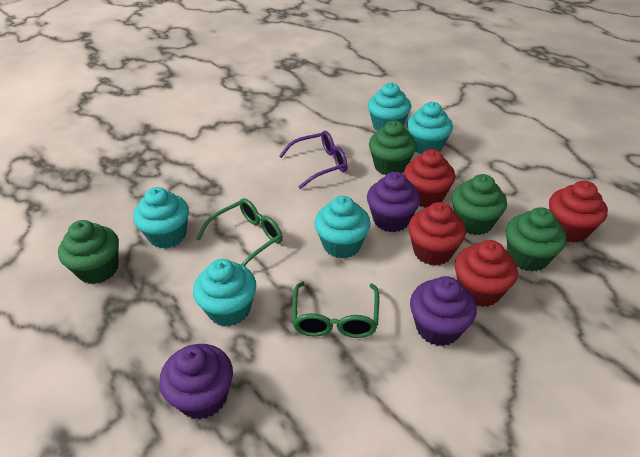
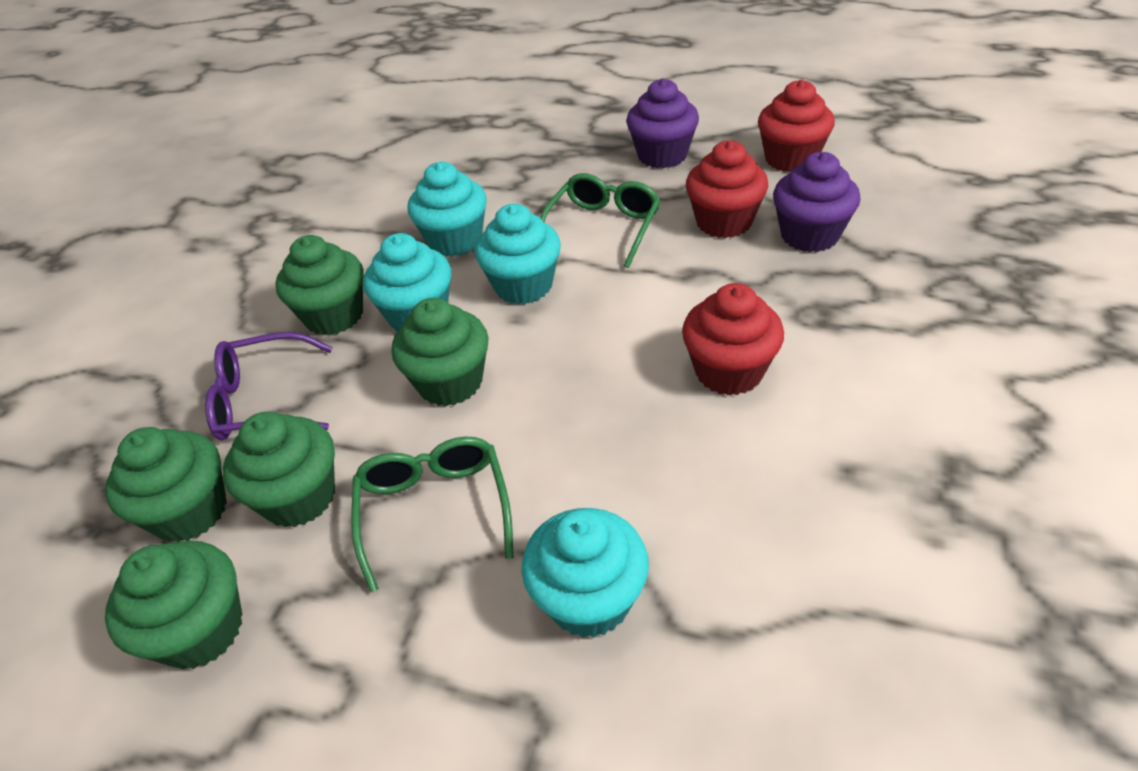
green cupcake: 4 -> 5
purple cupcake: 3 -> 2
red cupcake: 4 -> 3
turquoise cupcake: 5 -> 4

